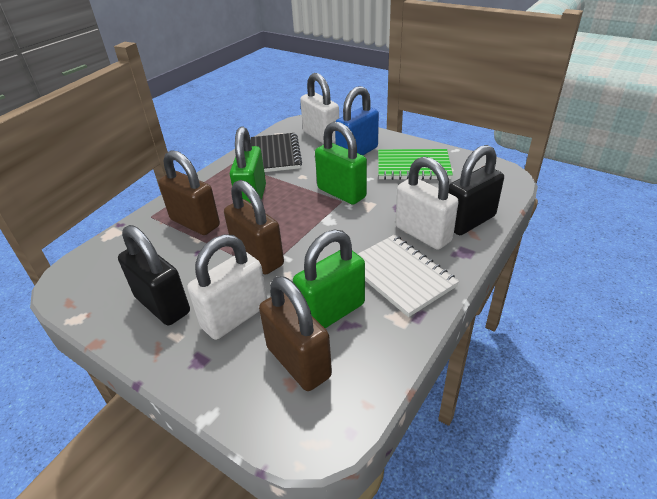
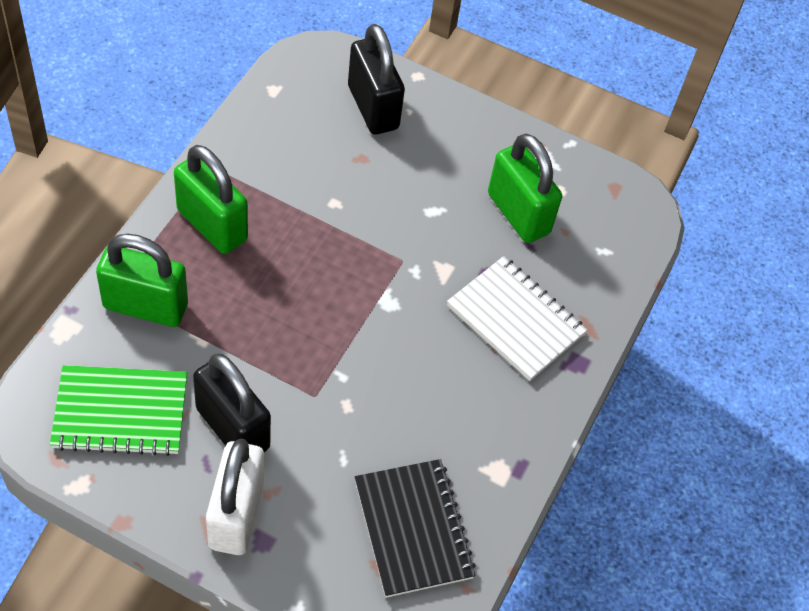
blue padlock: 1 -> 0
brown padlock: 3 -> 0
white padlock: 3 -> 1

